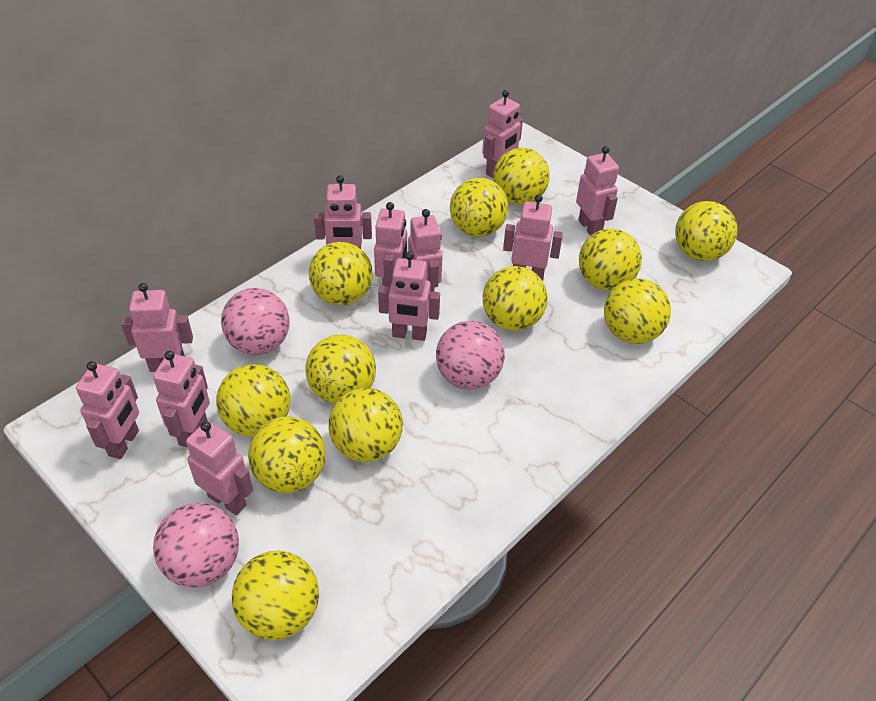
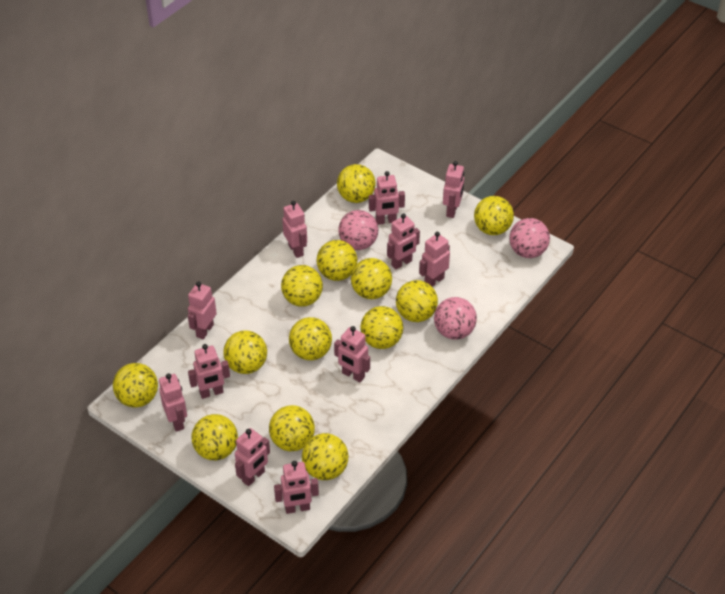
yellow ball: 12 -> 13

